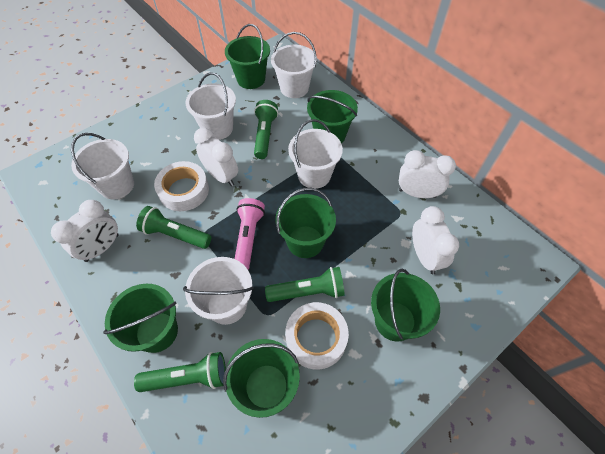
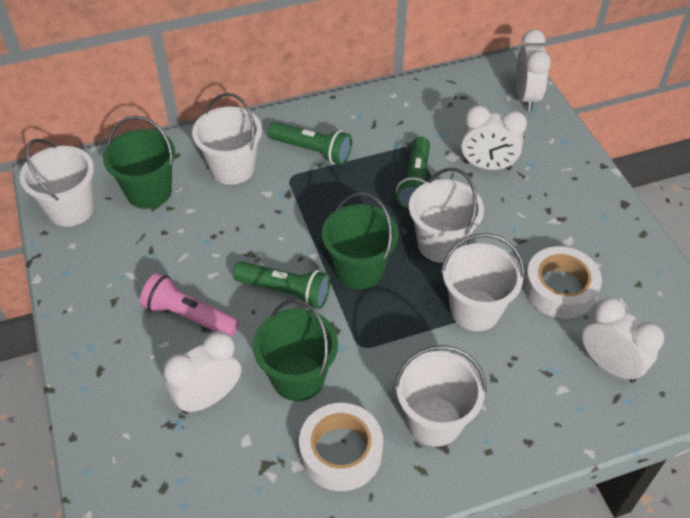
green bucket: 6 -> 3
green flashlight: 4 -> 3

